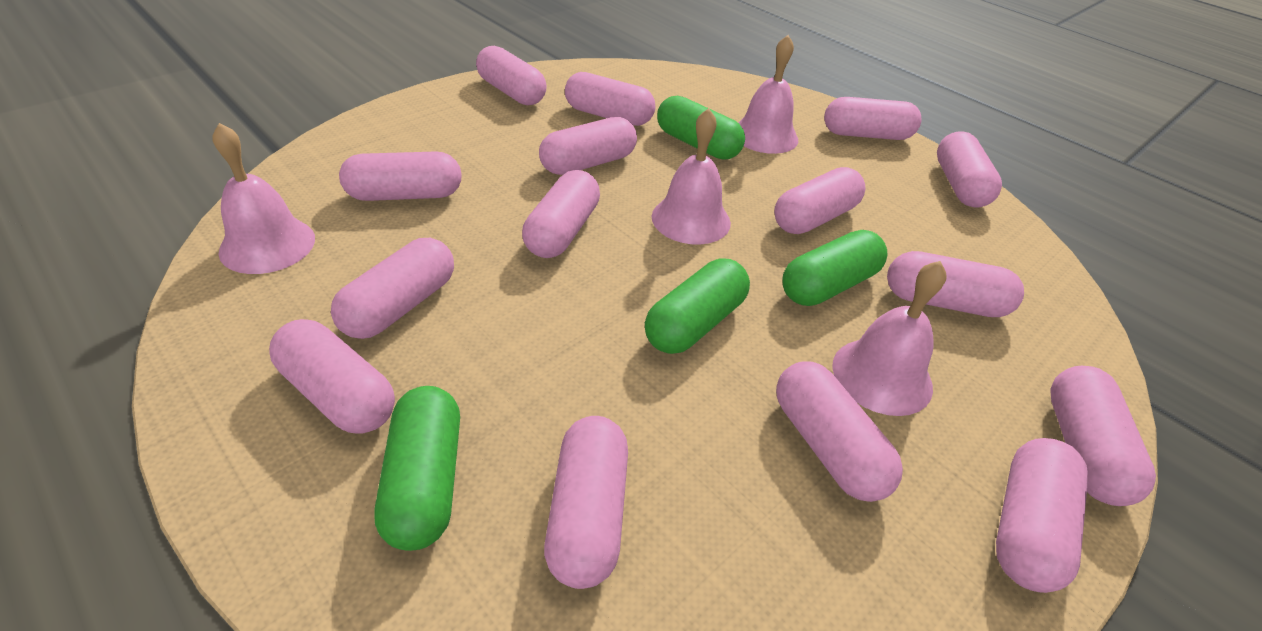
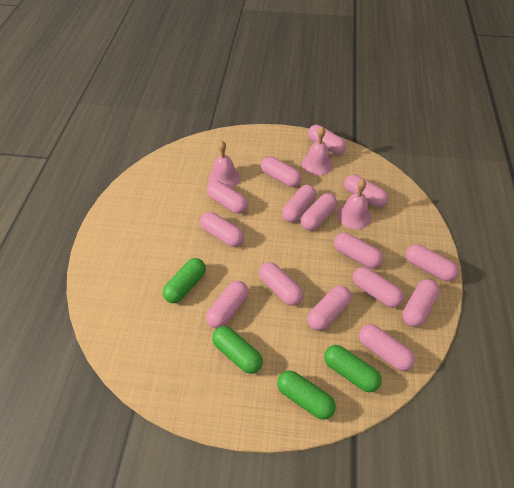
pink bell: 4 -> 3

